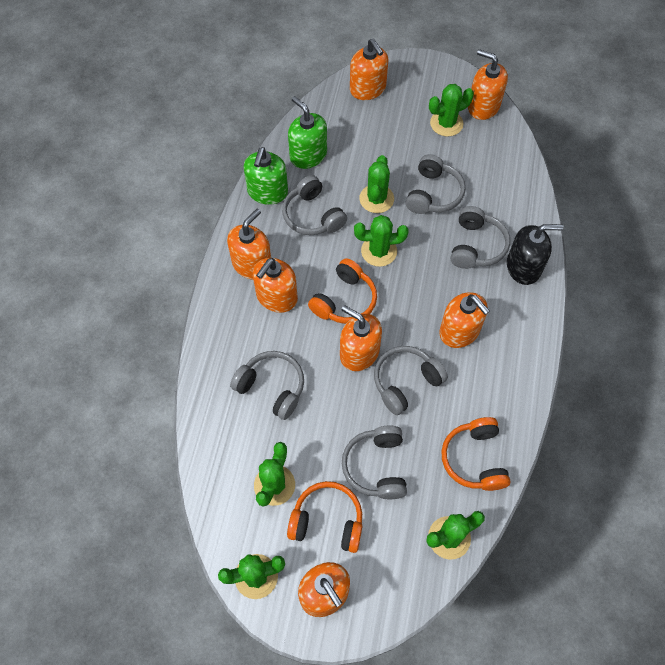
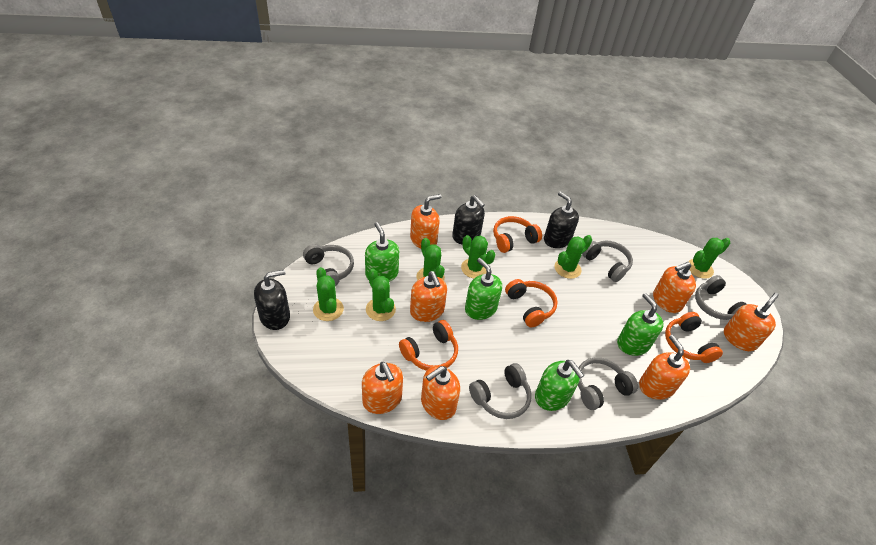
black soap dispenser: 1 -> 3
green soap dispenser: 2 -> 4
grey headphones: 6 -> 5
orange headphones: 3 -> 4

